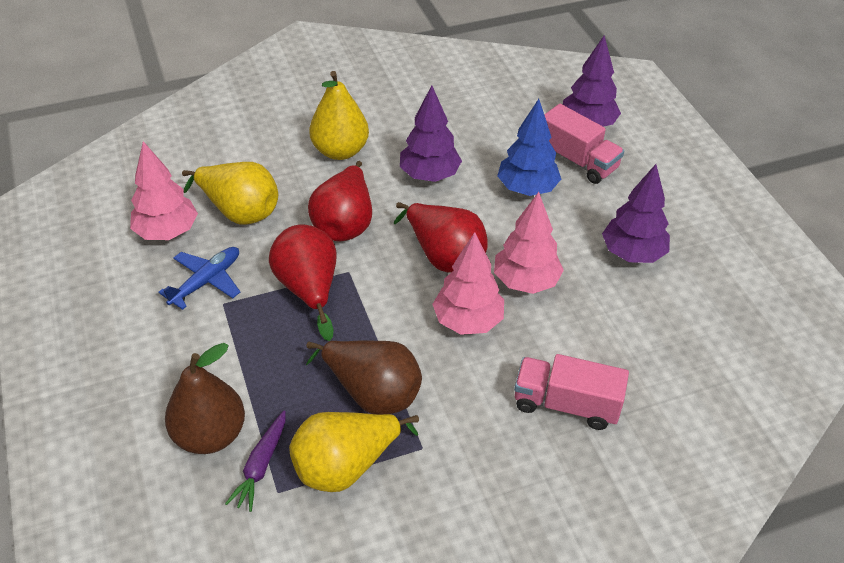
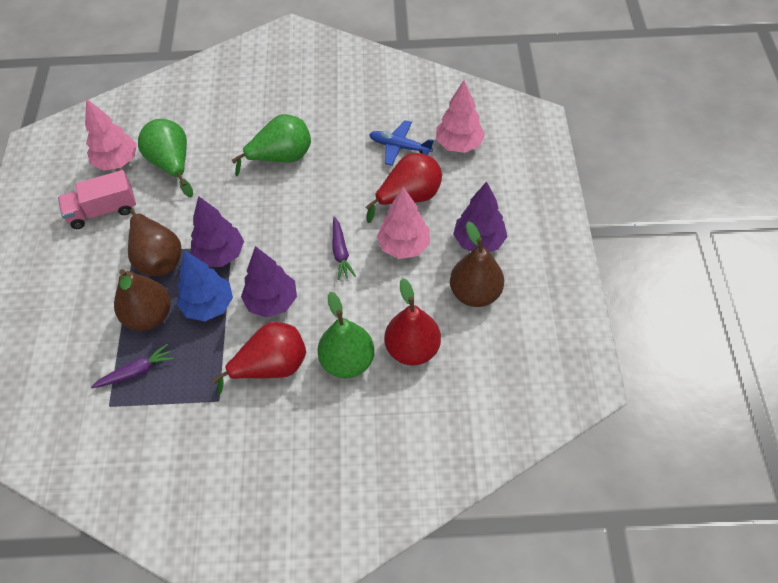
brown pear: 2 -> 3
green pear: 0 -> 3
pink truck: 2 -> 1
purple carrot: 1 -> 2
yellow pear: 3 -> 0

